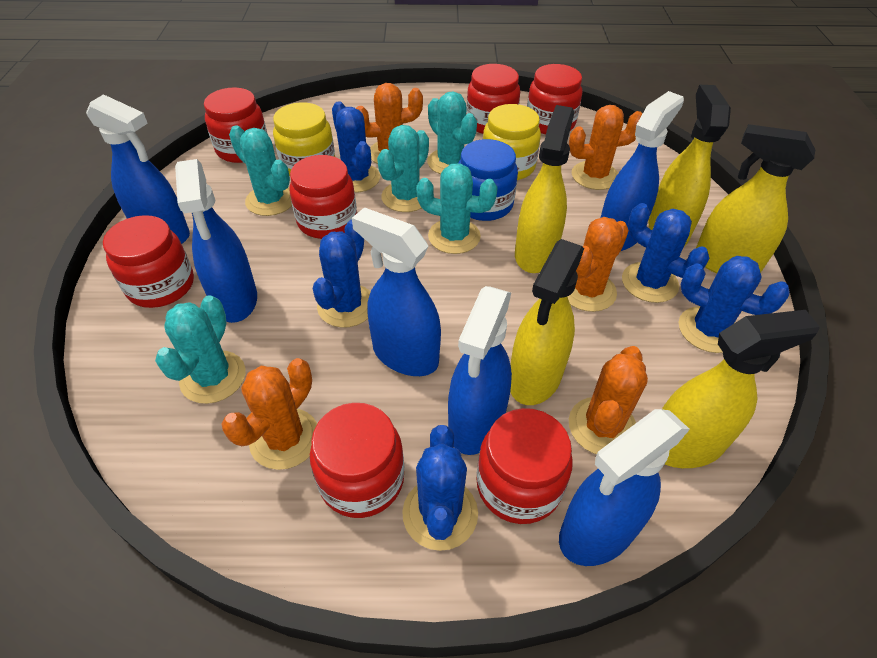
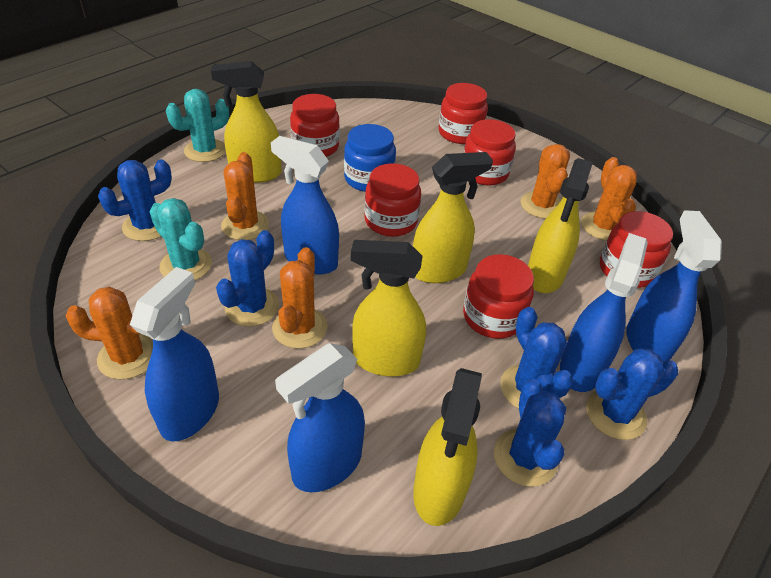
blue spray bottle: 6 -> 5
red jar: 7 -> 6
turquoise cactus: 5 -> 2
yellow jar: 2 -> 0

